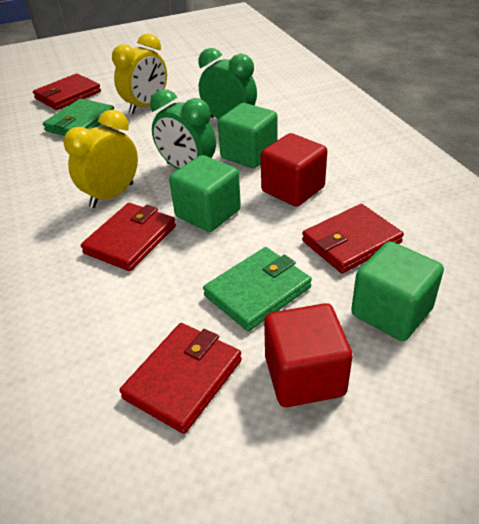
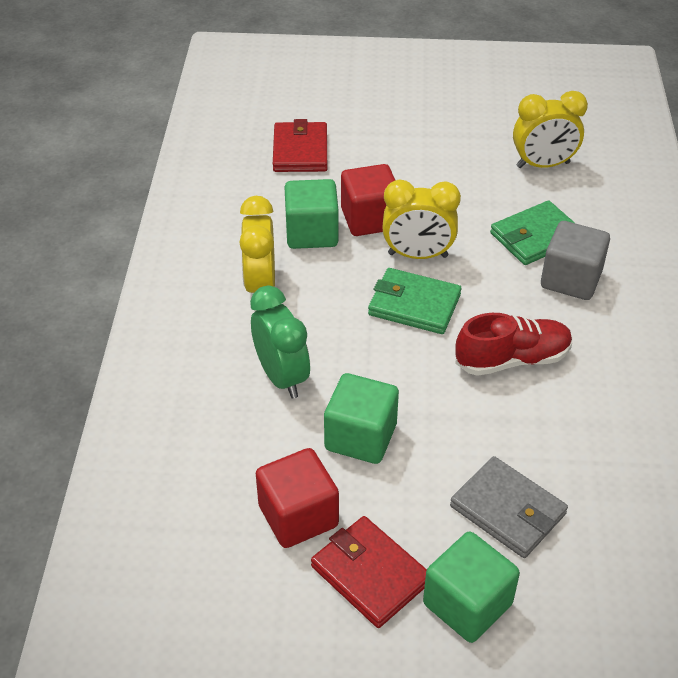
green clock: 2 -> 1
grey cube: 0 -> 1
grey wallet: 0 -> 1
red shoe: 0 -> 1
red wallet: 4 -> 2
yellow clock: 2 -> 3

